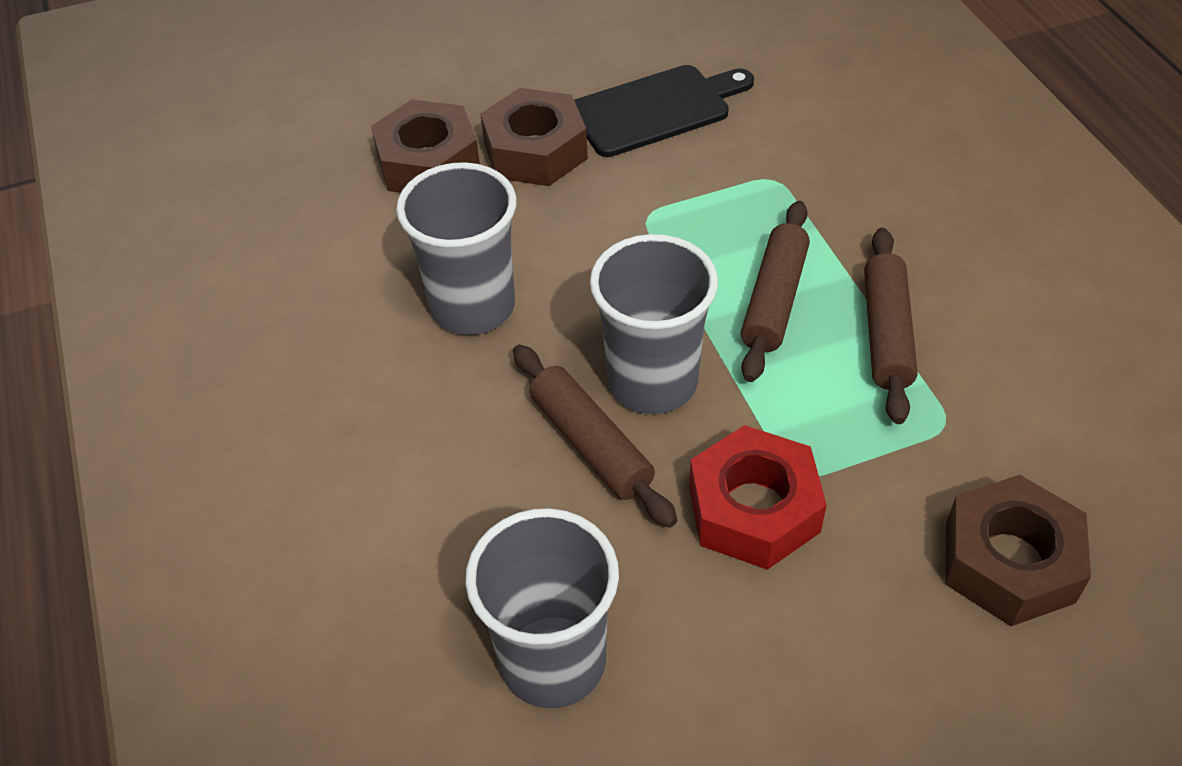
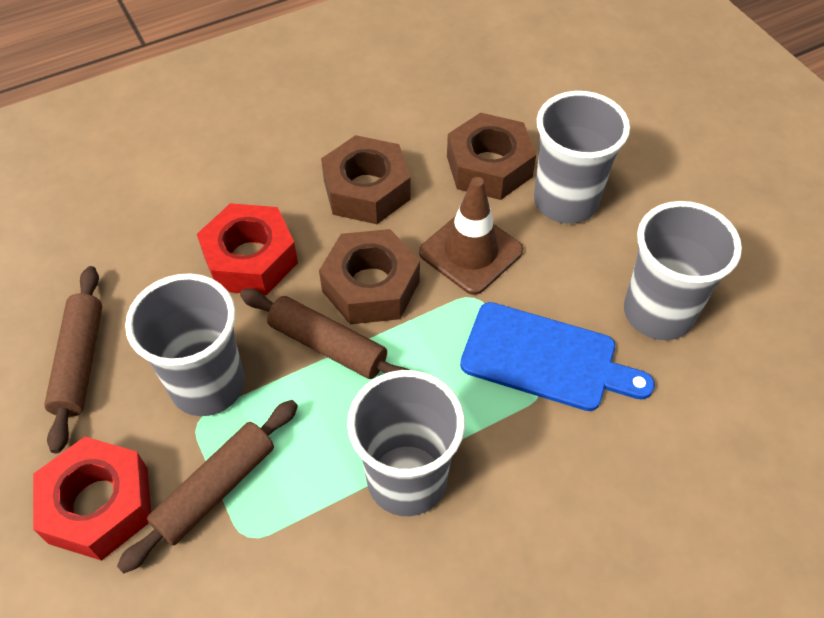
black cutting board: 1 -> 0
blue cutting board: 0 -> 1
brown traffic cone: 0 -> 1
grey cup: 3 -> 4
red nut: 1 -> 2

